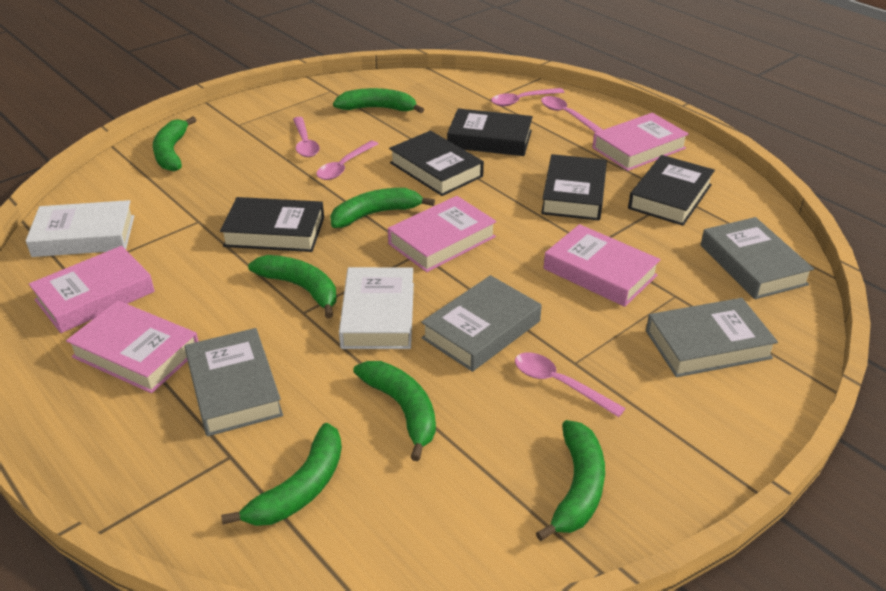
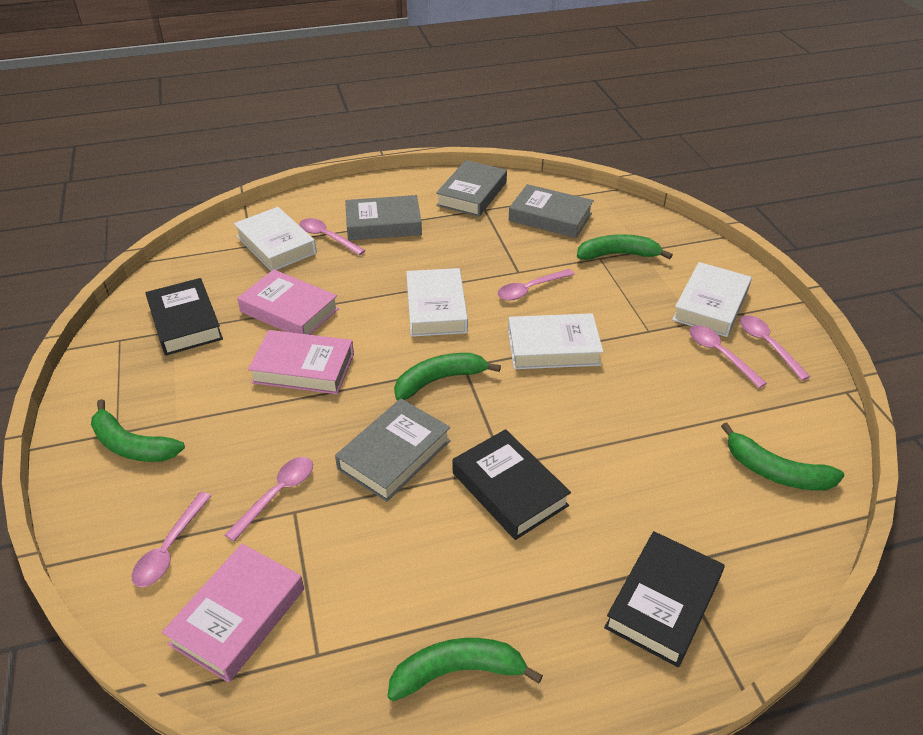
black book: 5 -> 3
green banana: 7 -> 5
pink book: 5 -> 3
pink spoon: 5 -> 6
white book: 2 -> 4

